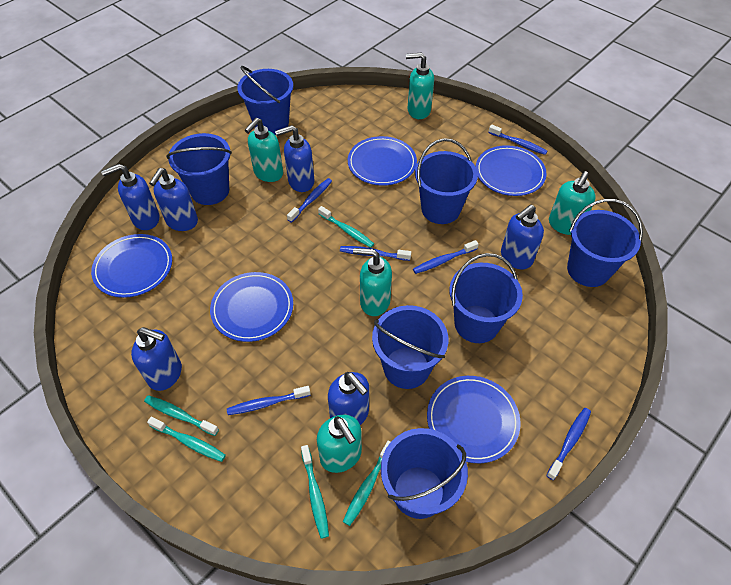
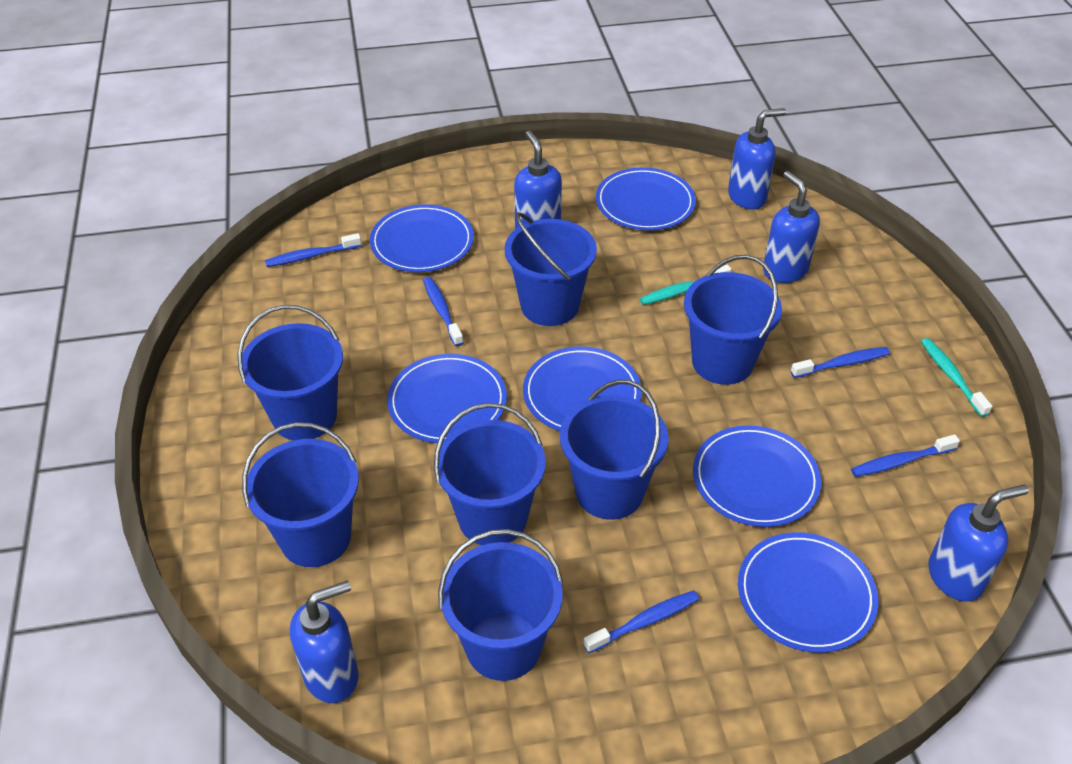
blue plate: 5 -> 6
blue soap dispenser: 6 -> 5
blue toothbrush: 6 -> 5
turquoise soap dispenser: 5 -> 0
turquoise toothbrush: 5 -> 2

